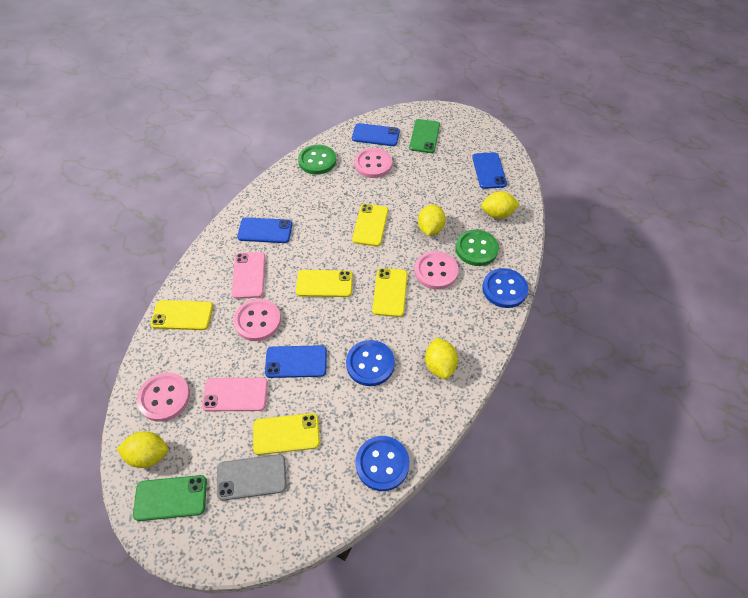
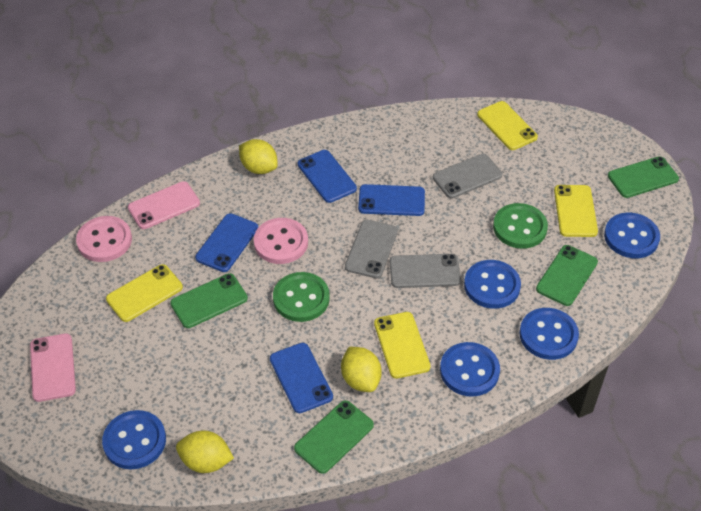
blue button: 3 -> 5
green phone: 2 -> 4
grey phone: 1 -> 3
pink button: 4 -> 2
yellow lemon: 4 -> 3
yellow phone: 5 -> 4

